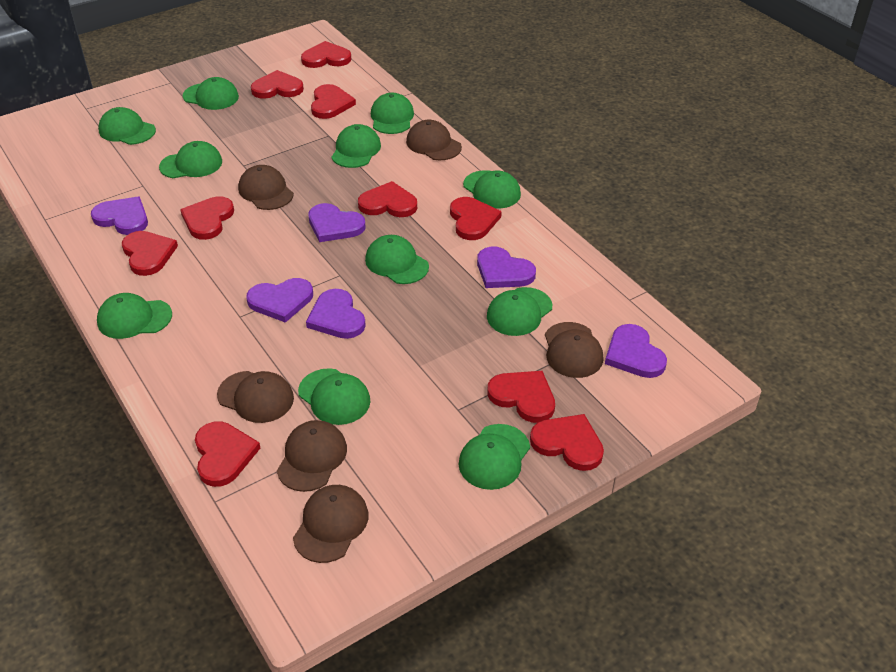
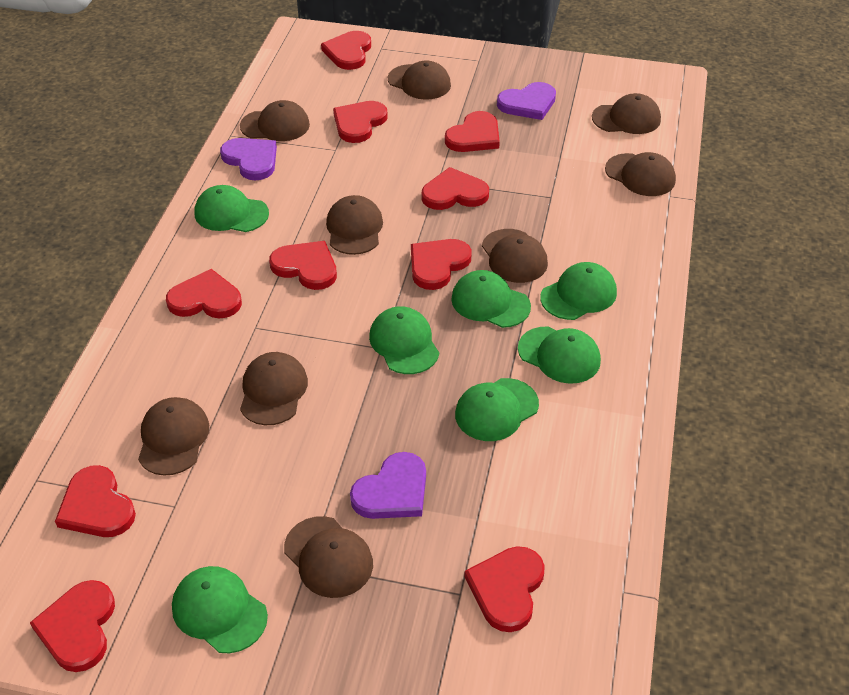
brown cap: 6 -> 9
green cap: 11 -> 7
purple heart: 6 -> 3

